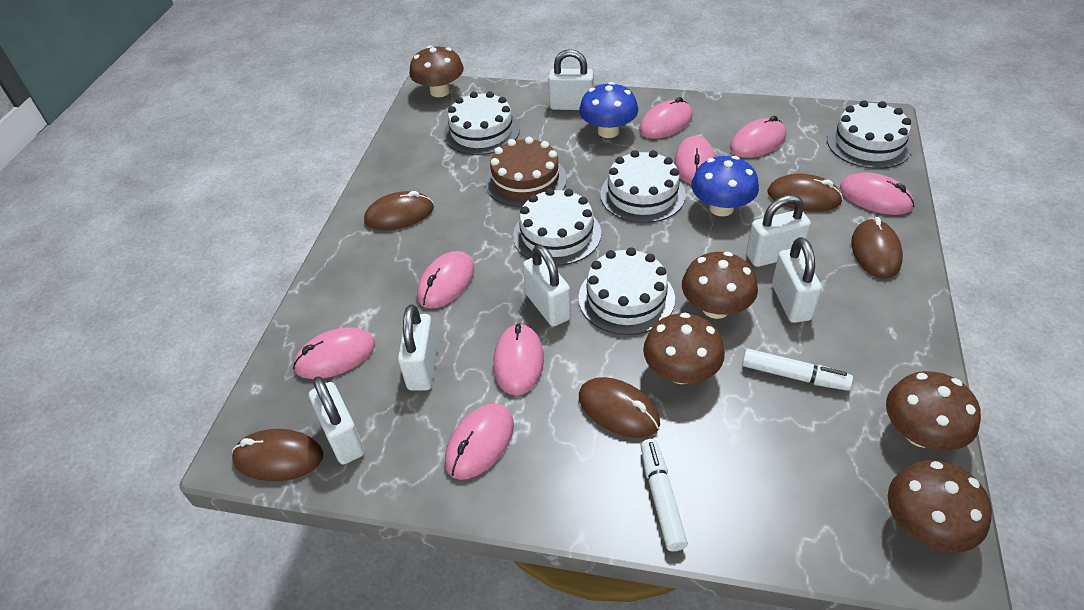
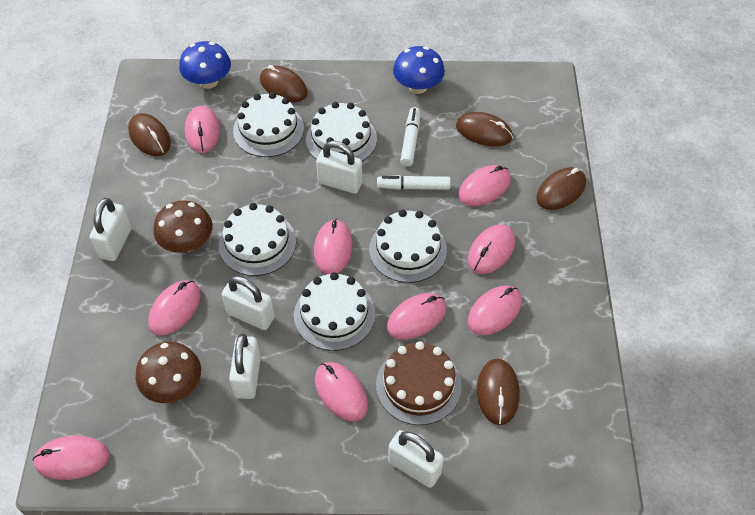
brown mushroom: 5 -> 2
pink mouse: 8 -> 9
white padlock: 6 -> 5

